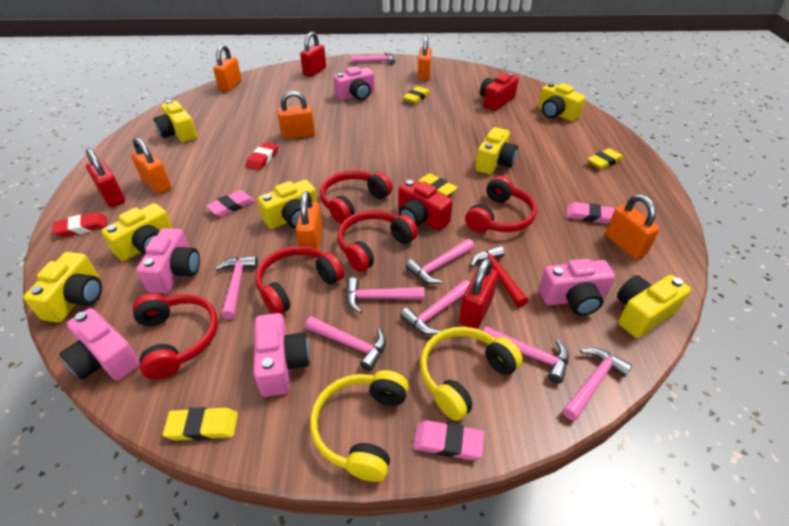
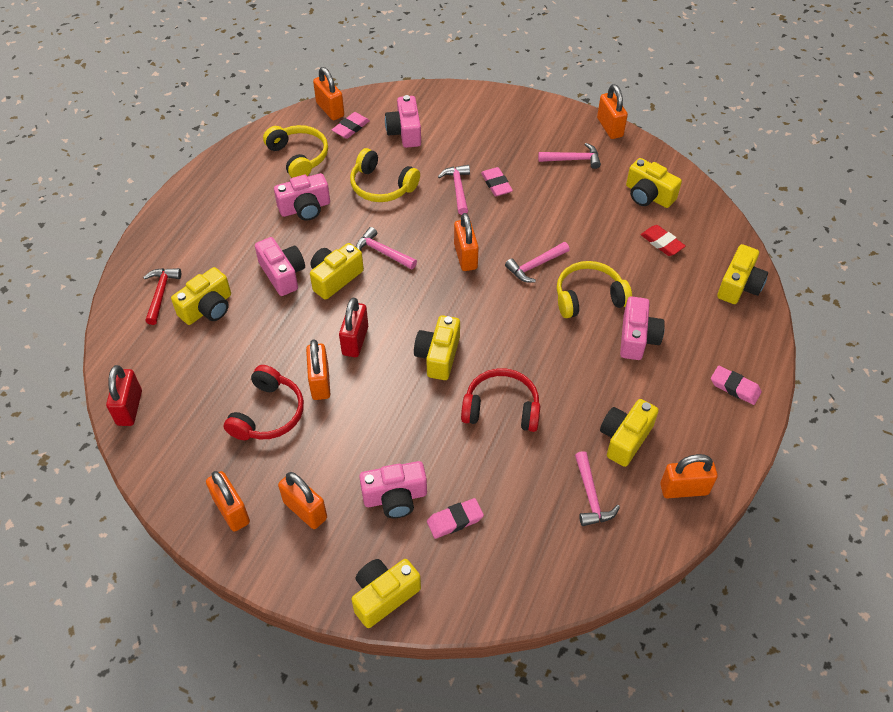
orange padlock: 6 -> 7
pink eraser: 3 -> 4
pink hammer: 8 -> 5
red camera: 2 -> 0
red eraser: 2 -> 1
red headphones: 5 -> 2
red padlock: 3 -> 2
yellow eraser: 4 -> 0
yellow headphones: 2 -> 3

